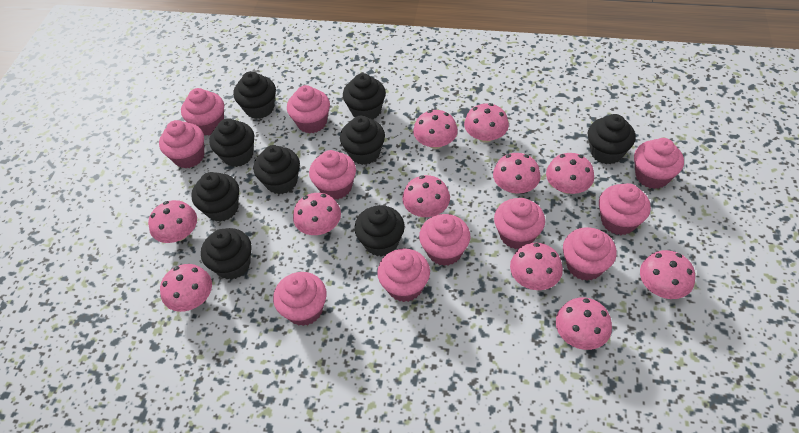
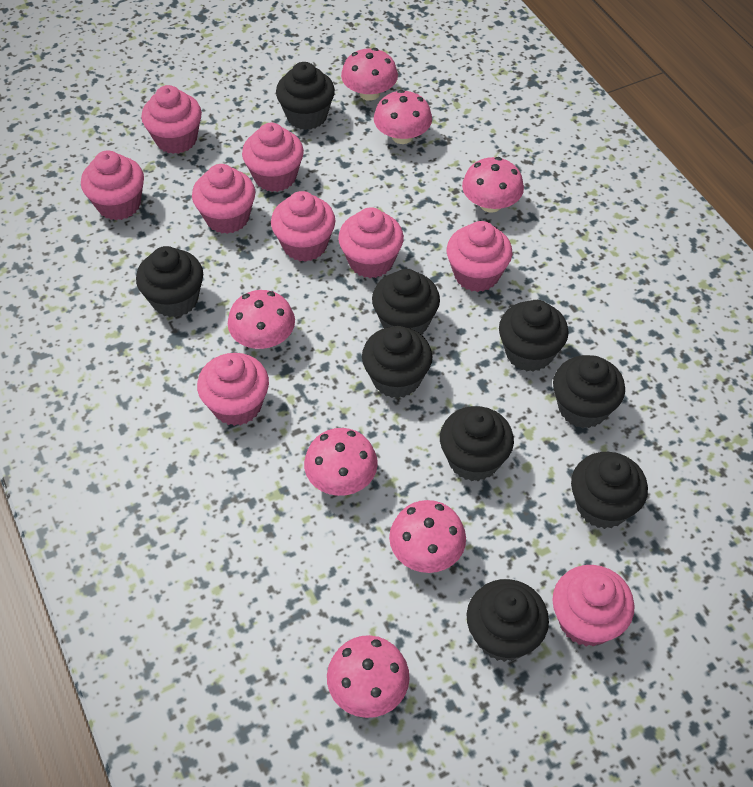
pink cupcake: 11 -> 9
pink mushroom: 11 -> 7

